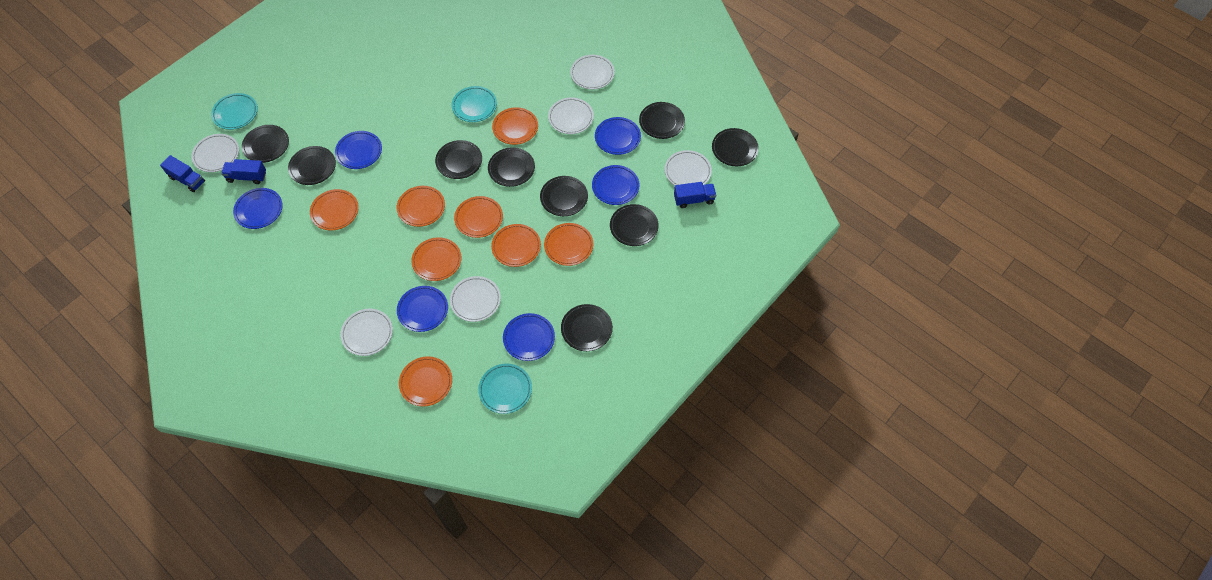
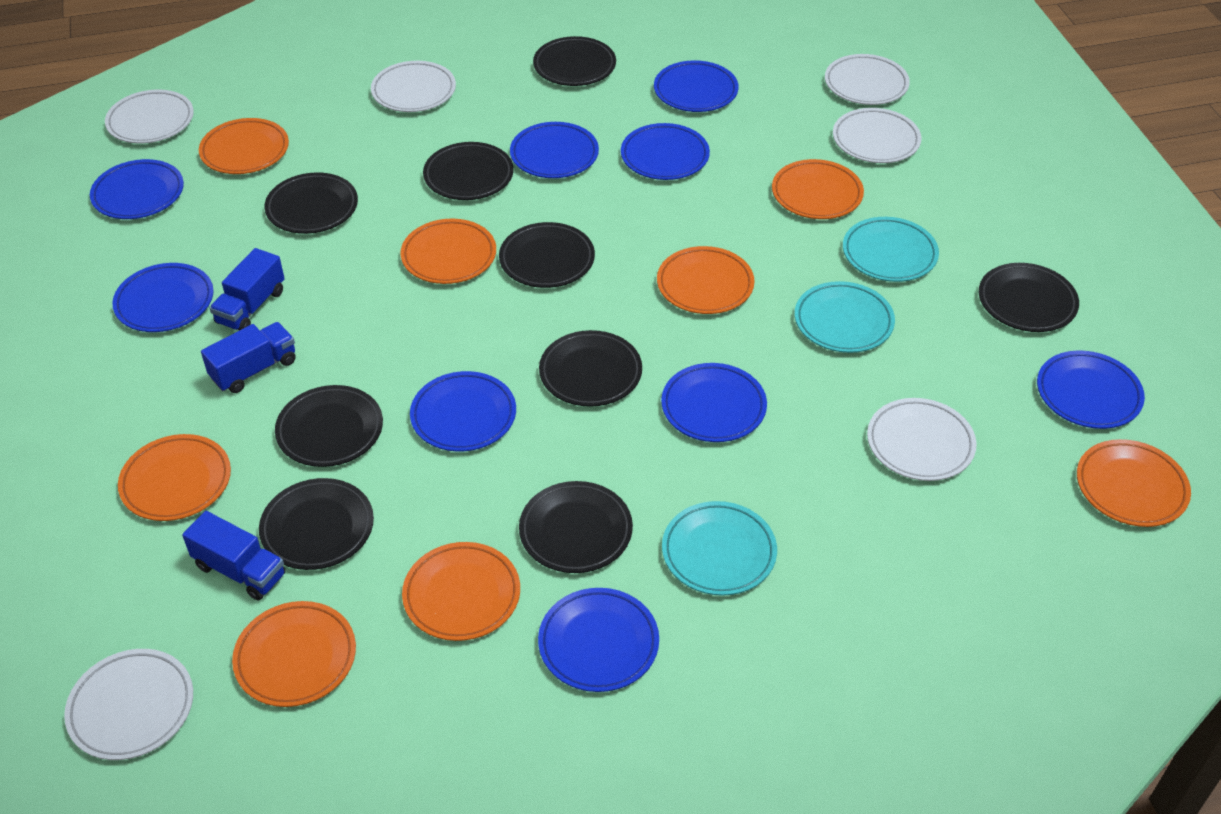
blue plate: 6 -> 9

